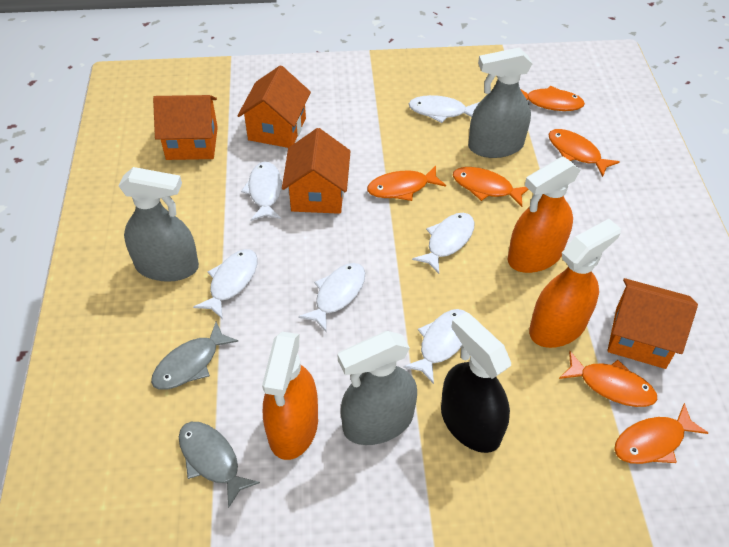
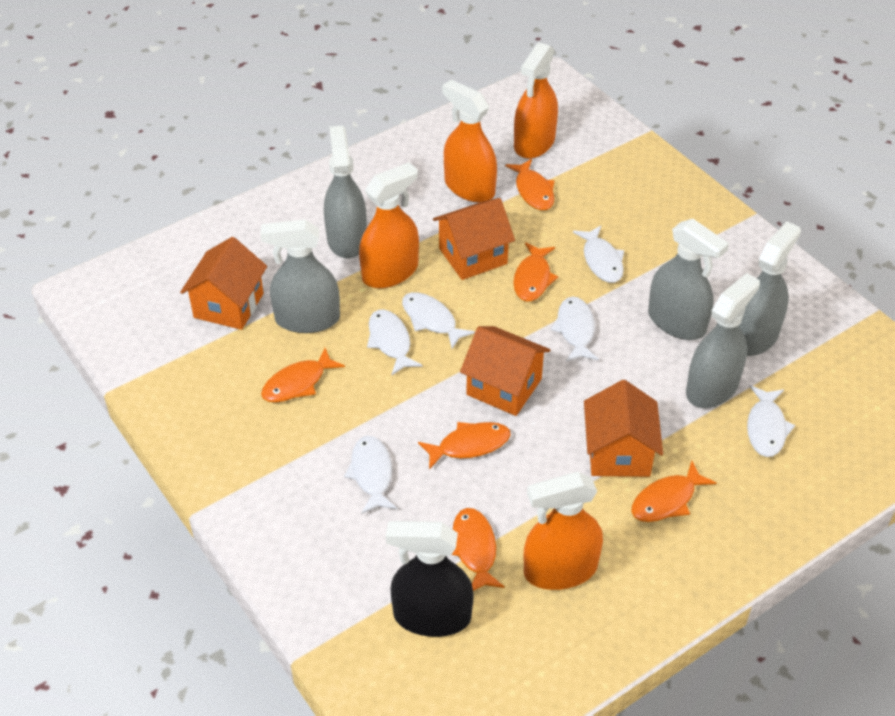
grey fish: 2 -> 0
grey spray bottle: 3 -> 5
orange spray bottle: 3 -> 4

